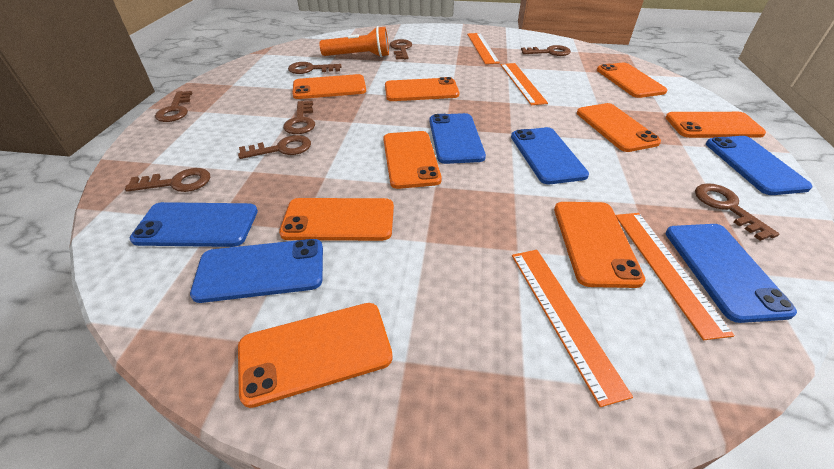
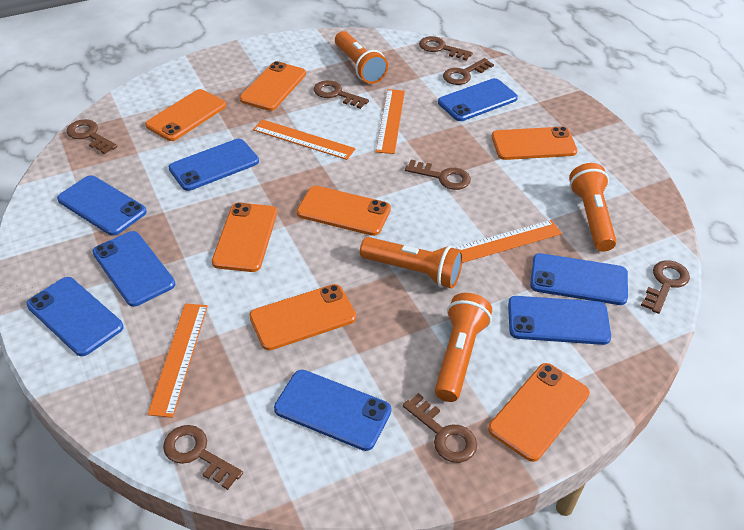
blue phone: 6 -> 8
orange flashlight: 1 -> 4
orange phone: 9 -> 7

